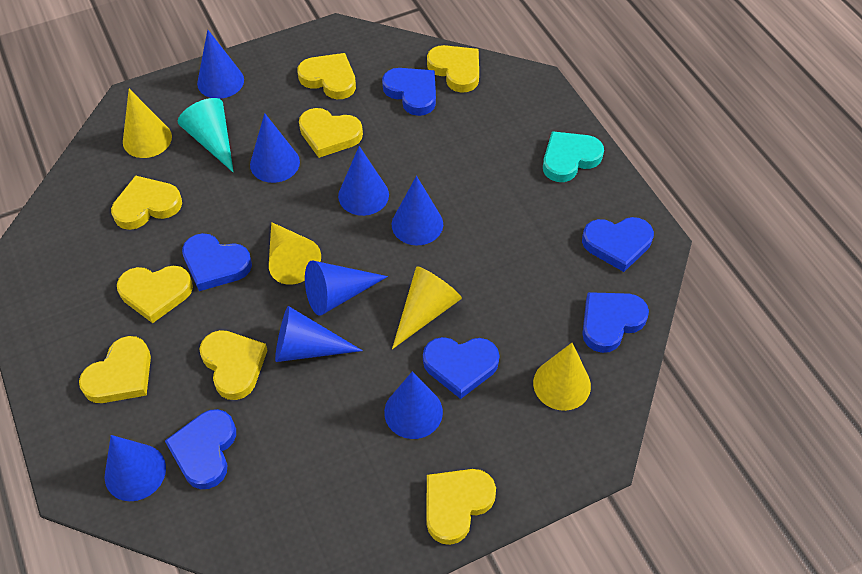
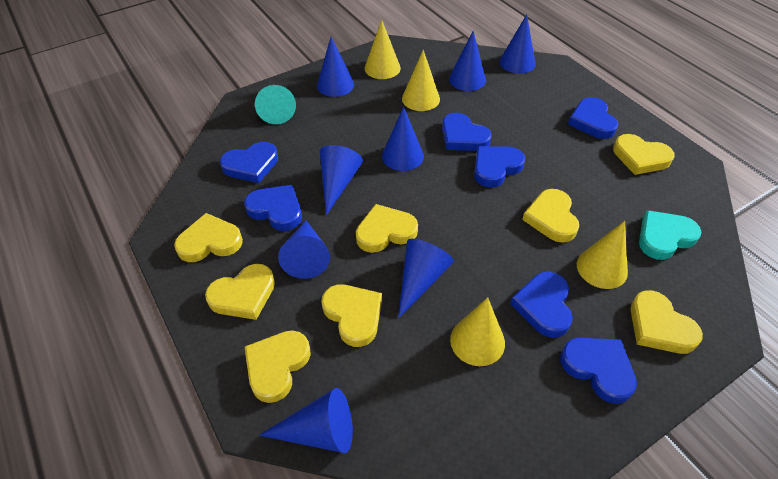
blue heart: 6 -> 7

